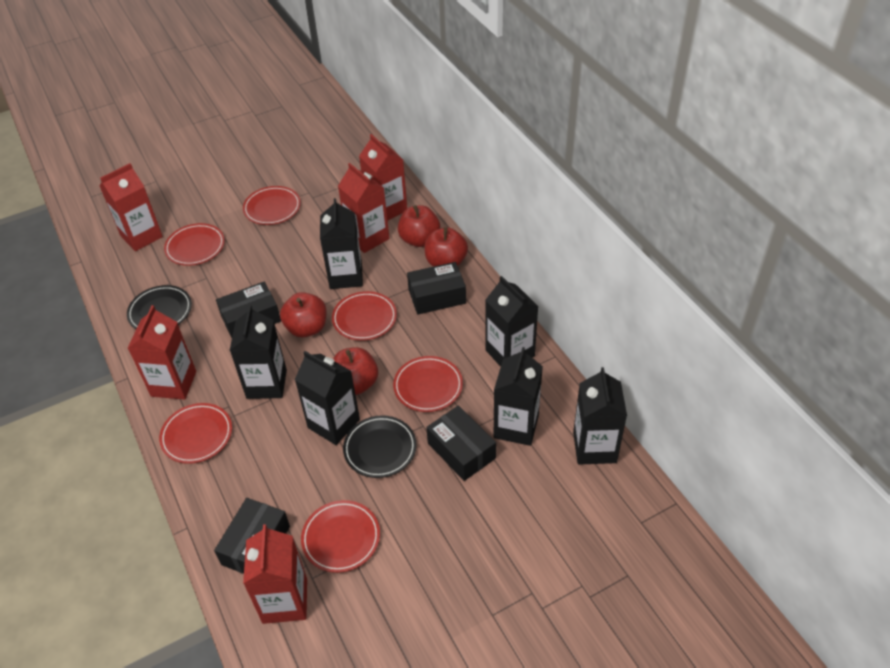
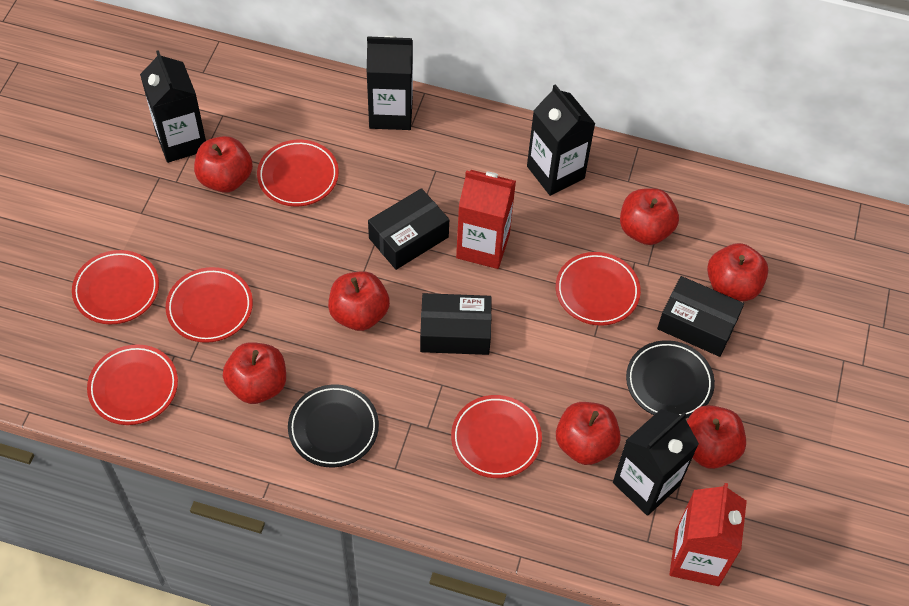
black box: 4 -> 3
black carton: 6 -> 4
red apple: 4 -> 7
red carton: 5 -> 2

